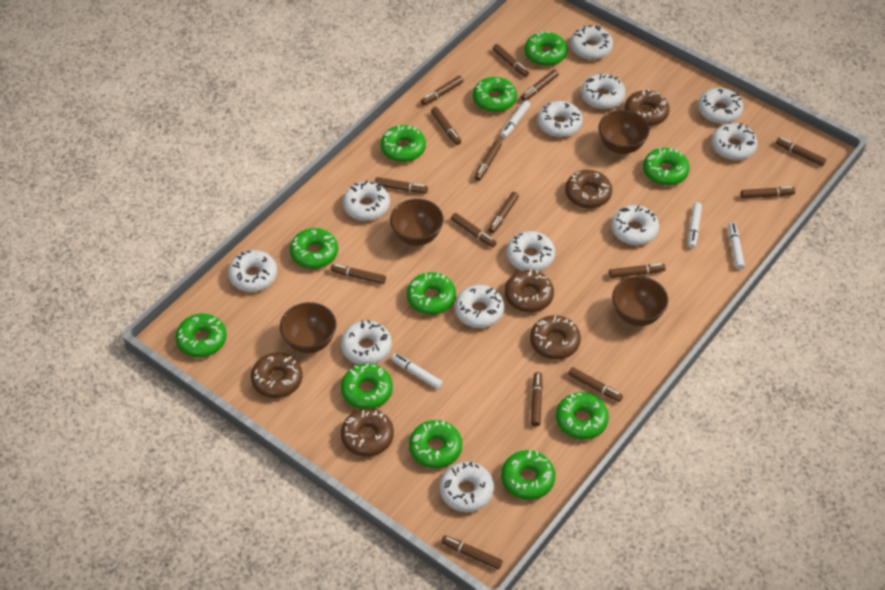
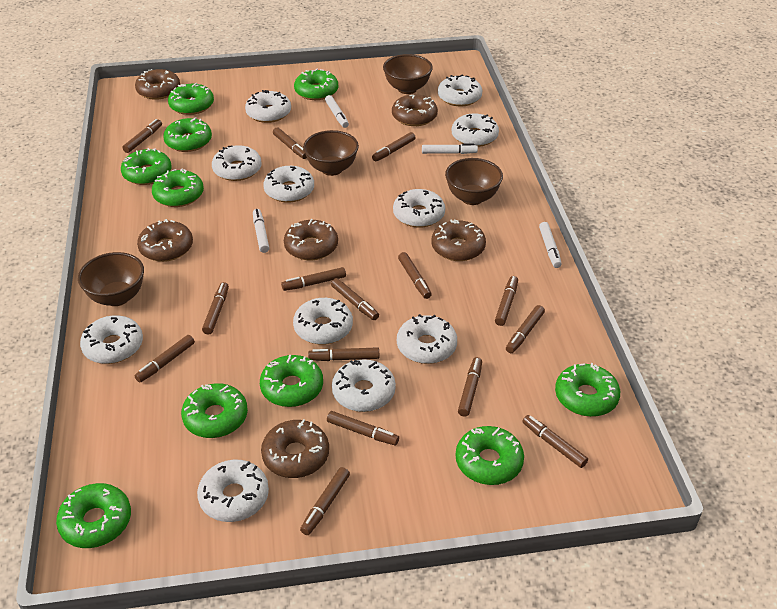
green donut: 11 -> 10
white donut: 12 -> 11

